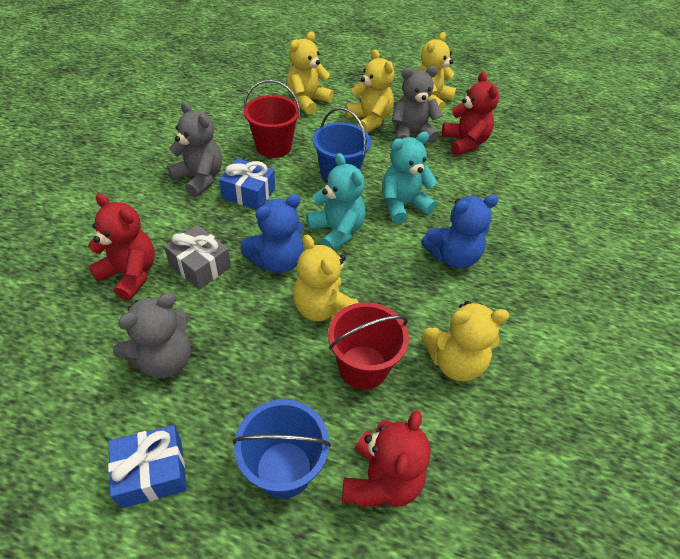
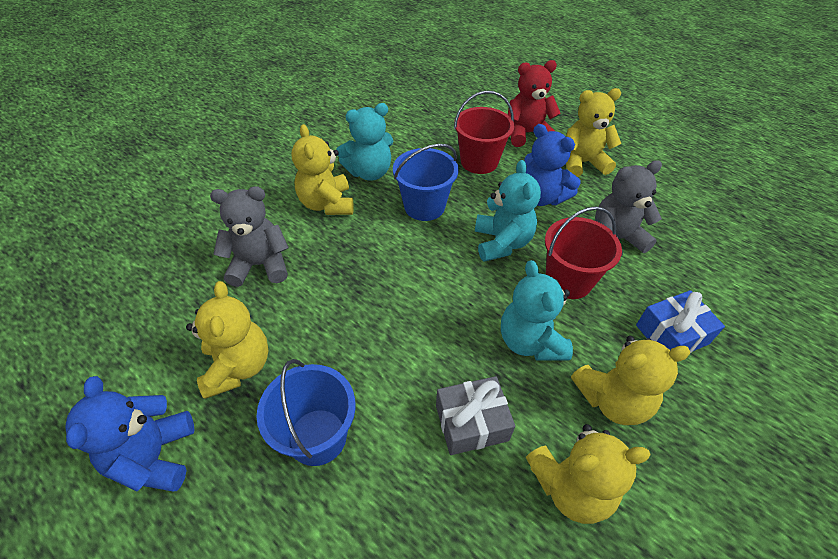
blue gift: 2 -> 1
grey teddy bear: 3 -> 2
red teddy bear: 3 -> 1
turquoise teddy bear: 2 -> 3

